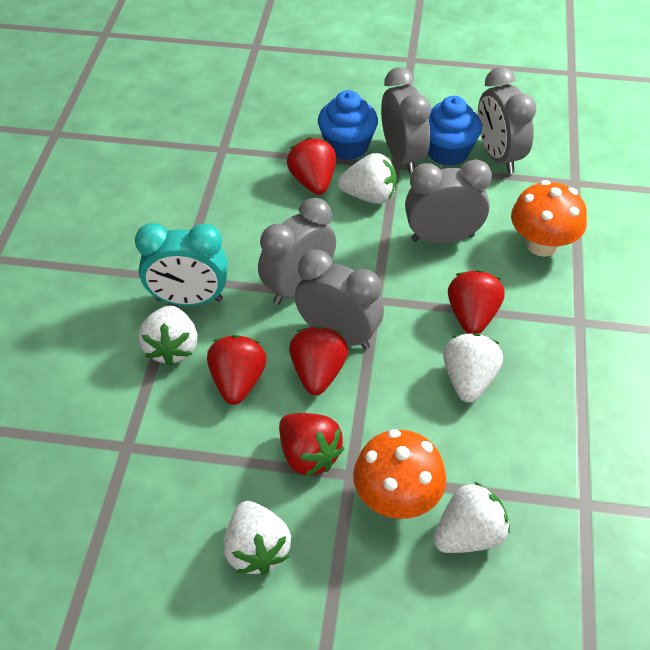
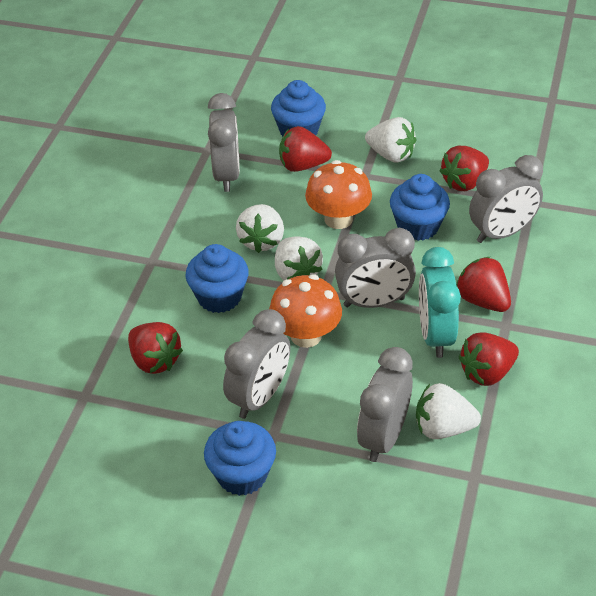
blue cupcake: 2 -> 4
white strawberry: 5 -> 4

